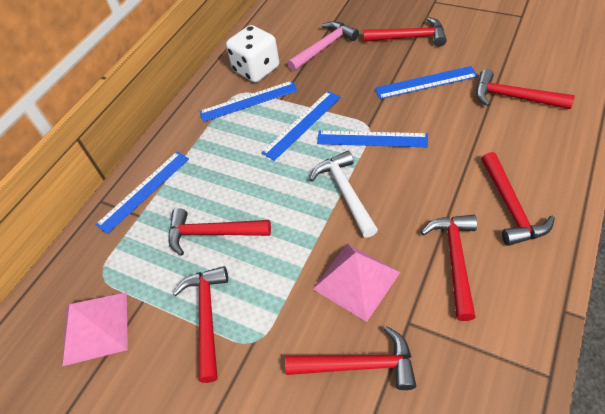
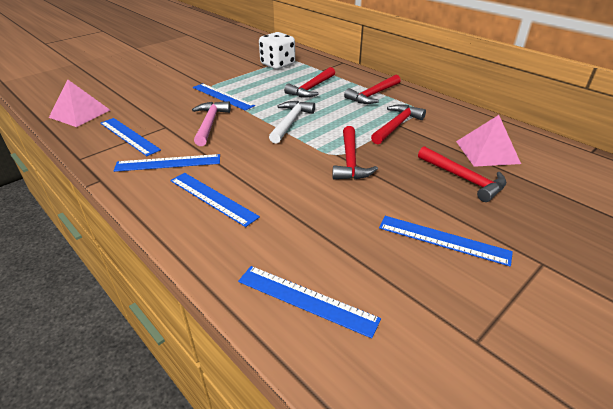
blue ruler: 5 -> 6
red hammer: 7 -> 5

